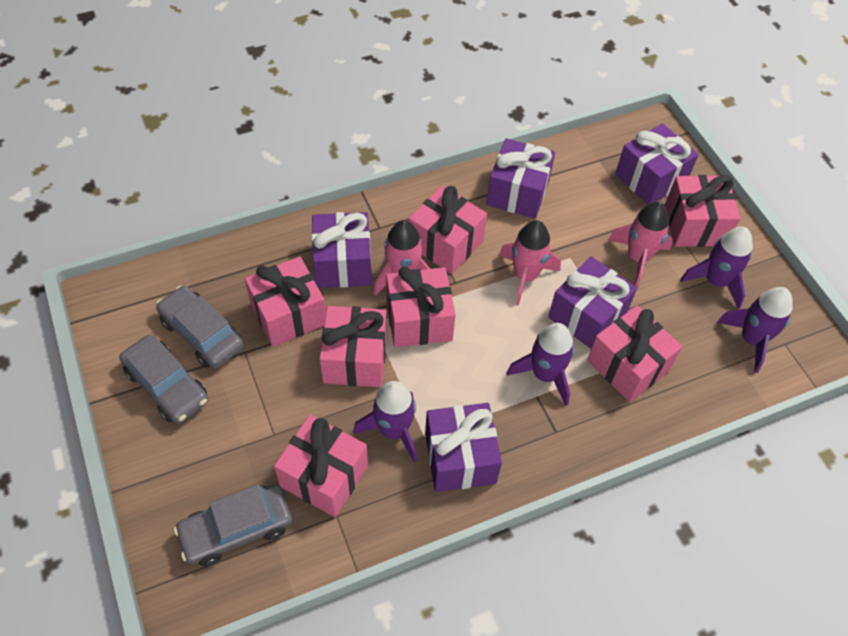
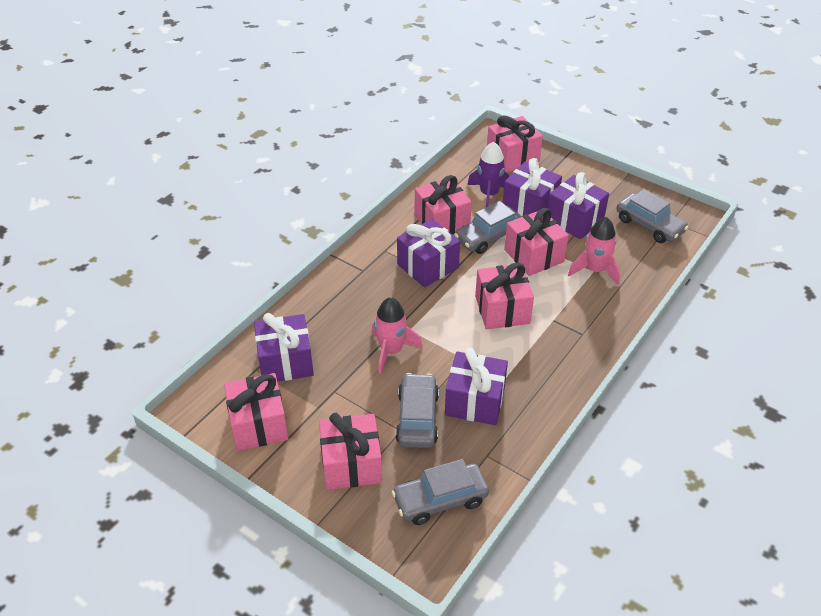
grey car: 3 -> 4
pink gift: 7 -> 6
pink rocket: 3 -> 2
purple rocket: 4 -> 1

